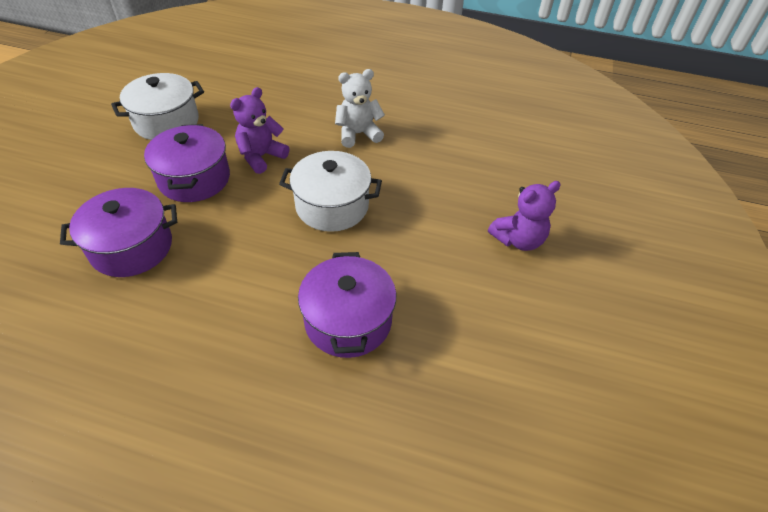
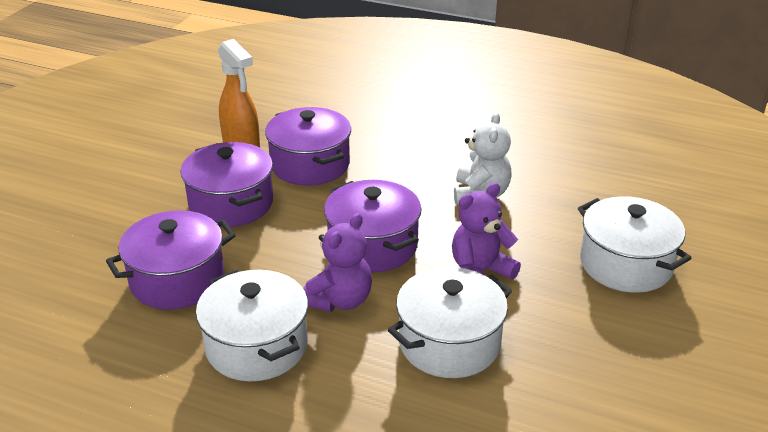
orange spray bottle: 0 -> 1
purple pot: 3 -> 4
white pot: 2 -> 3

